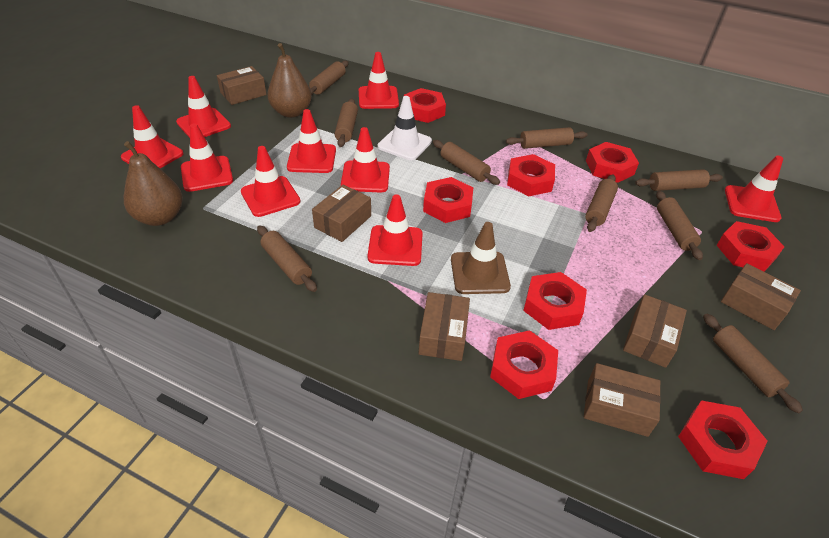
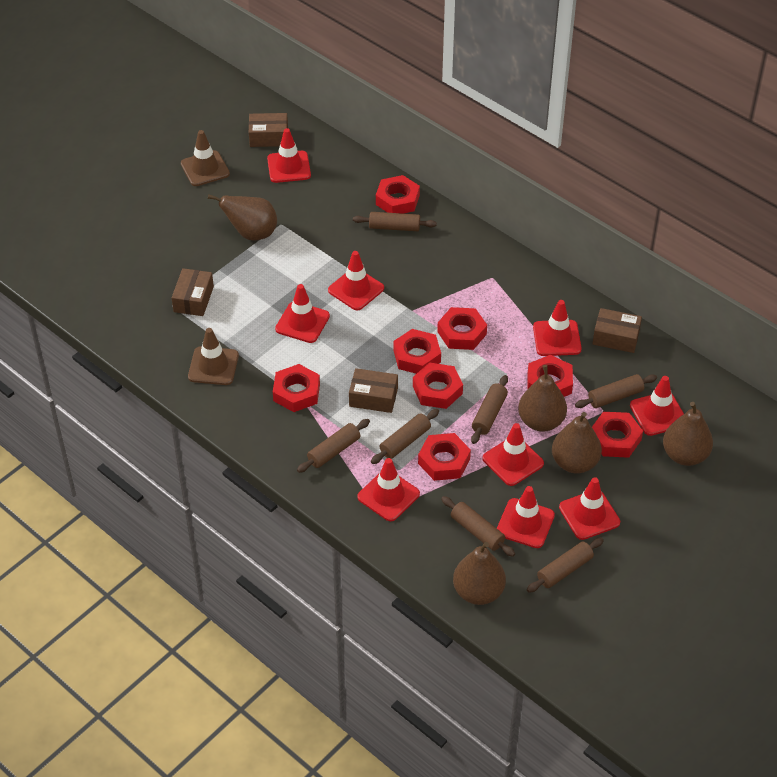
brown box: 6 -> 4
brown pear: 2 -> 5
brown rolling pin: 9 -> 7
brown traffic cone: 1 -> 2
white traffic cone: 1 -> 0

